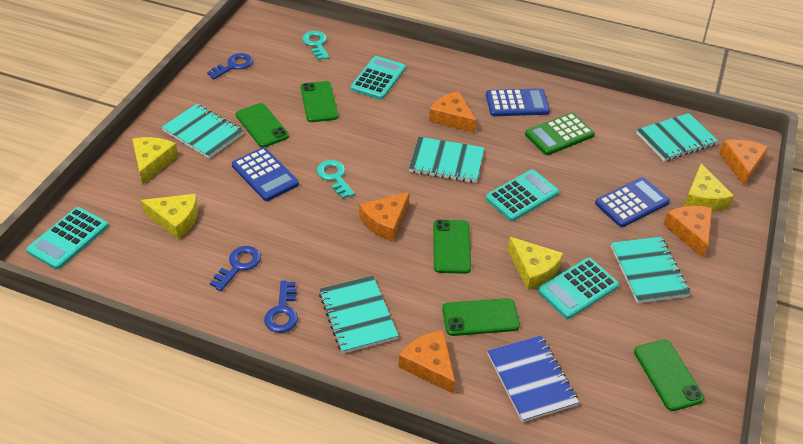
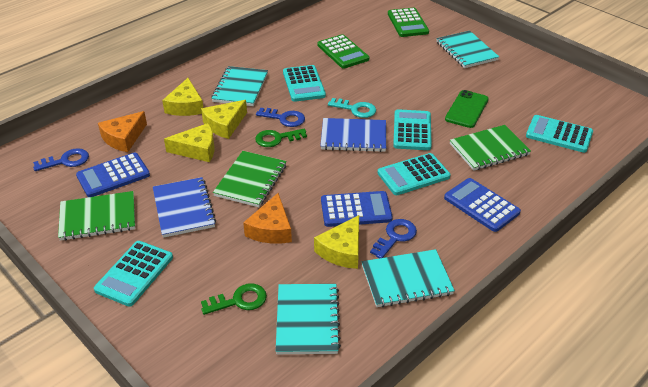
blue notebook: 1 -> 2
green calculator: 1 -> 2
green key: 0 -> 2
green notebook: 0 -> 3
green phone: 5 -> 1
orange cheese: 5 -> 2
turquoise calculator: 4 -> 5
turquoise key: 2 -> 1
turquoise notebook: 5 -> 4

